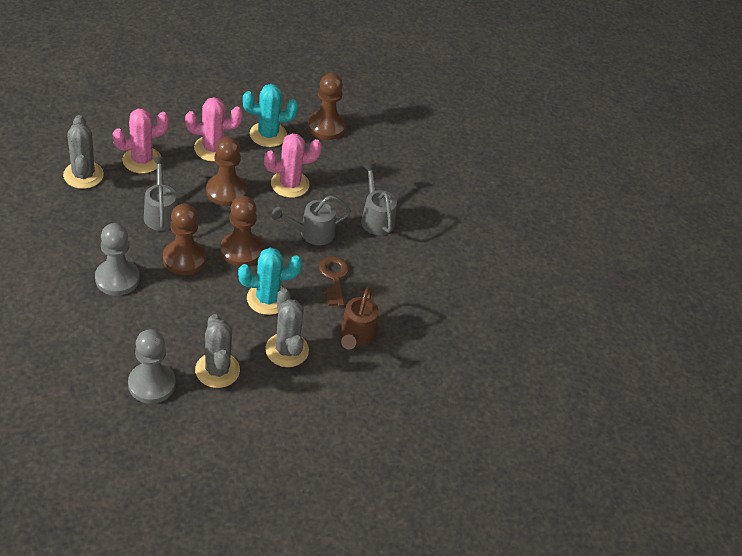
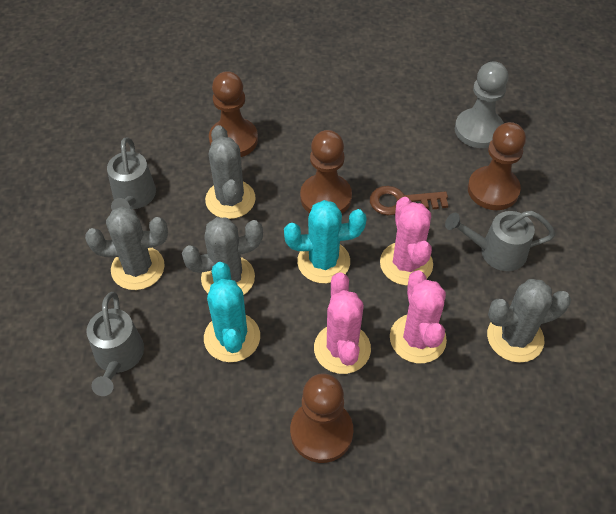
brown watering can: 1 -> 0
grey cactus: 3 -> 4
grey pawn: 2 -> 1

